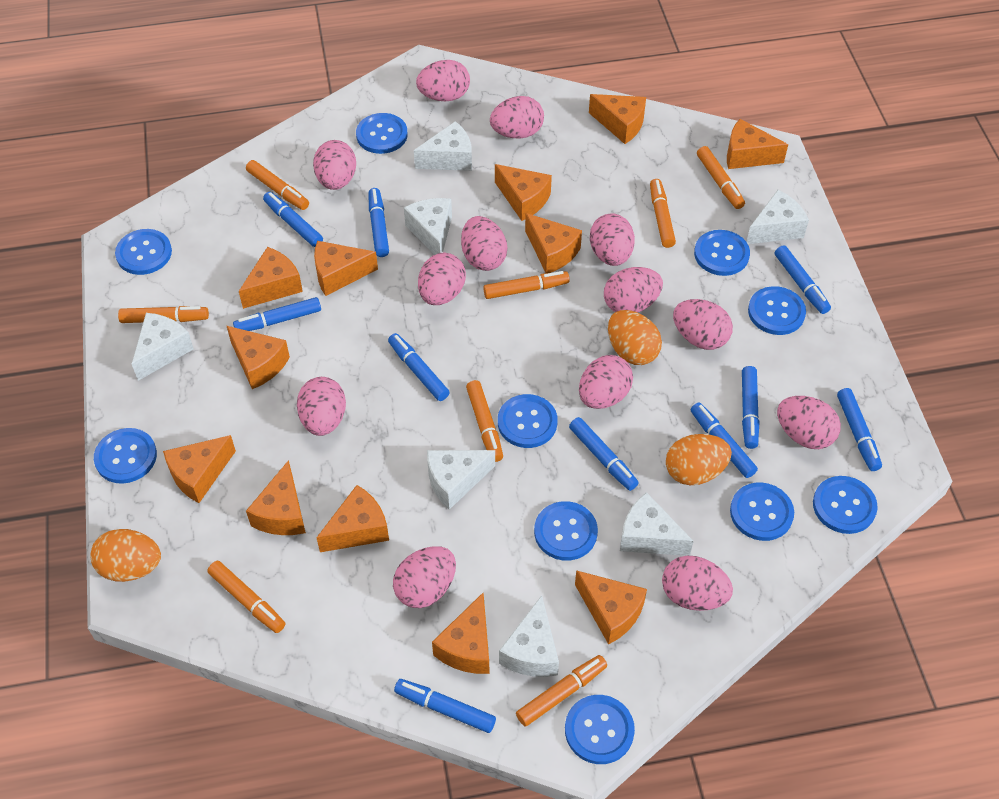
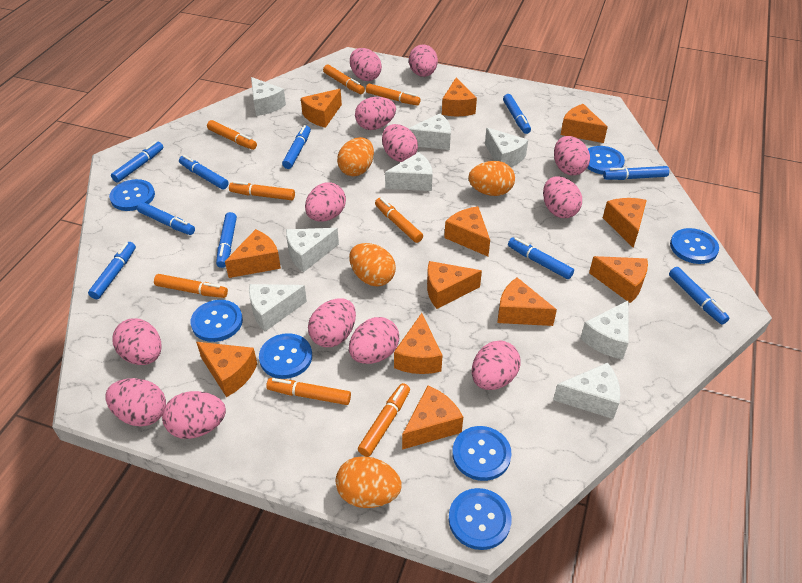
blue button: 10 -> 7
orange egg: 3 -> 4
white cheese: 7 -> 8

